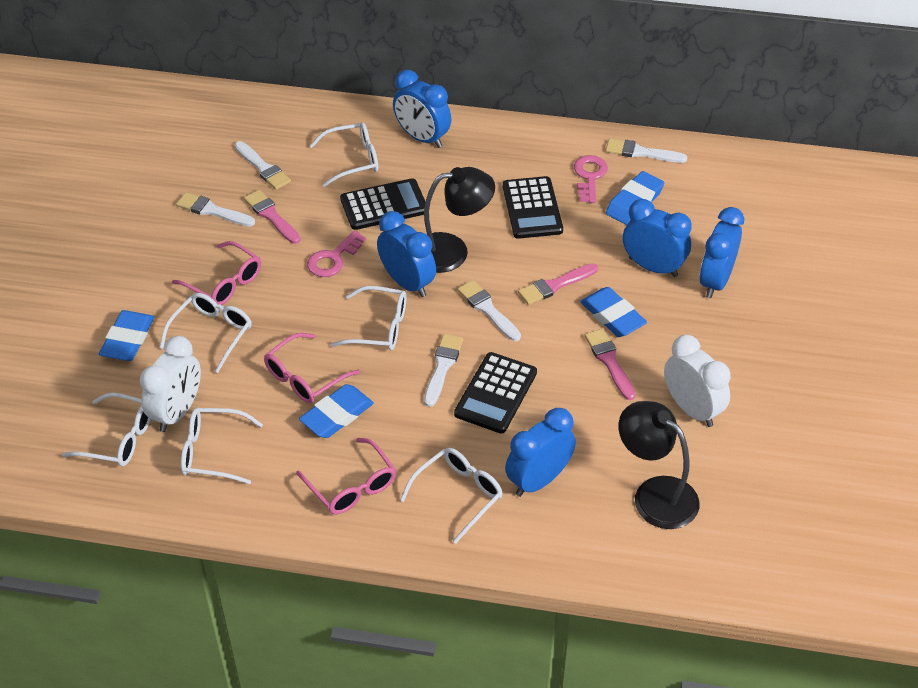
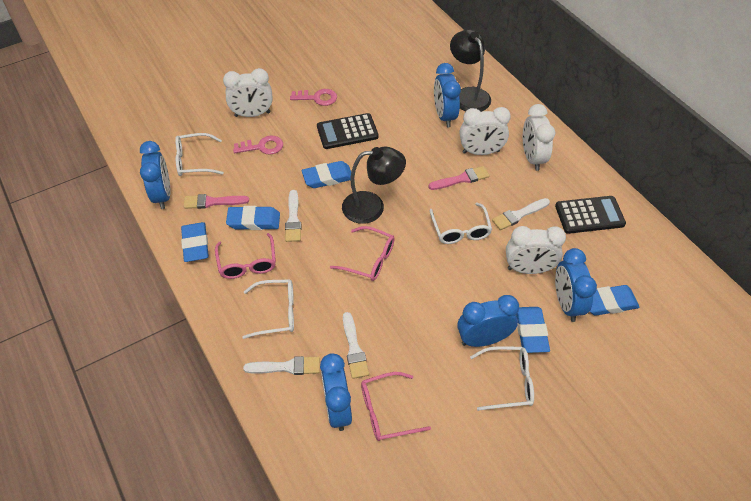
black calculator: 3 -> 2
blue eraser: 4 -> 5
pink brush: 3 -> 2
white brush: 5 -> 4
white clock: 2 -> 4
white glasses: 6 -> 4

